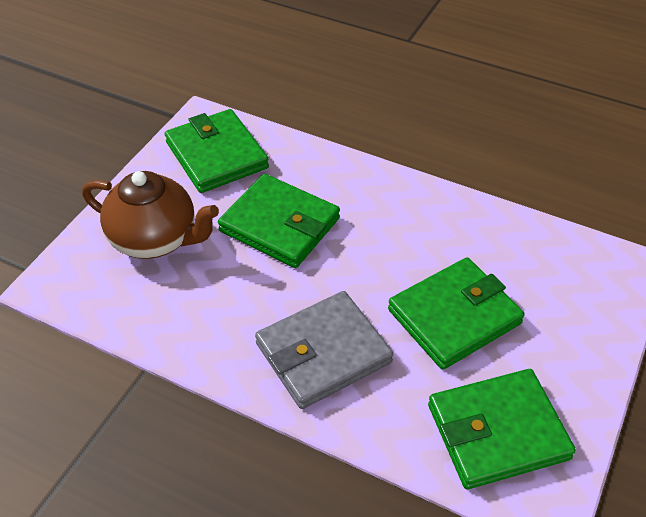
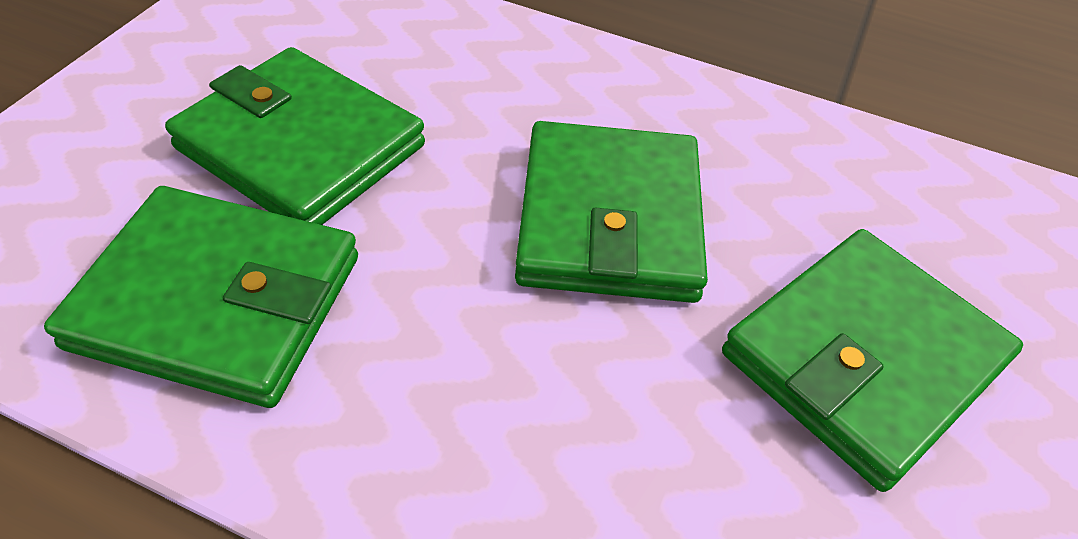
brown teapot: 1 -> 0
grey wallet: 1 -> 0

